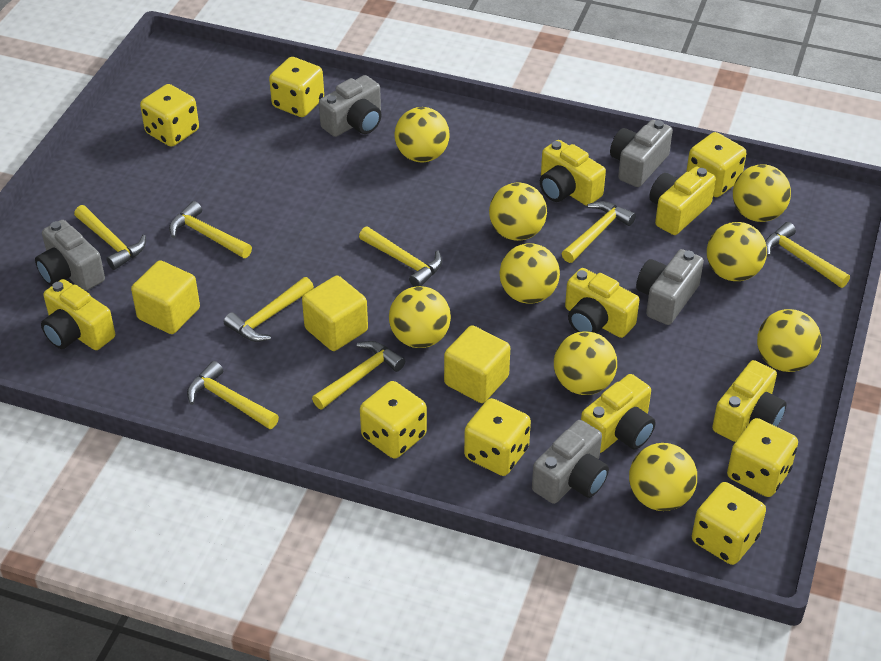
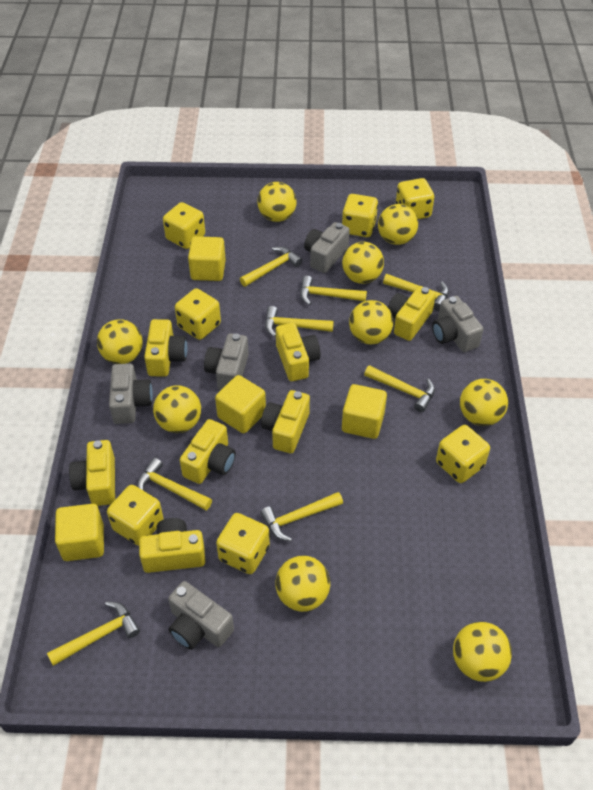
yellow camera: 6 -> 7
yellow cube: 3 -> 4

